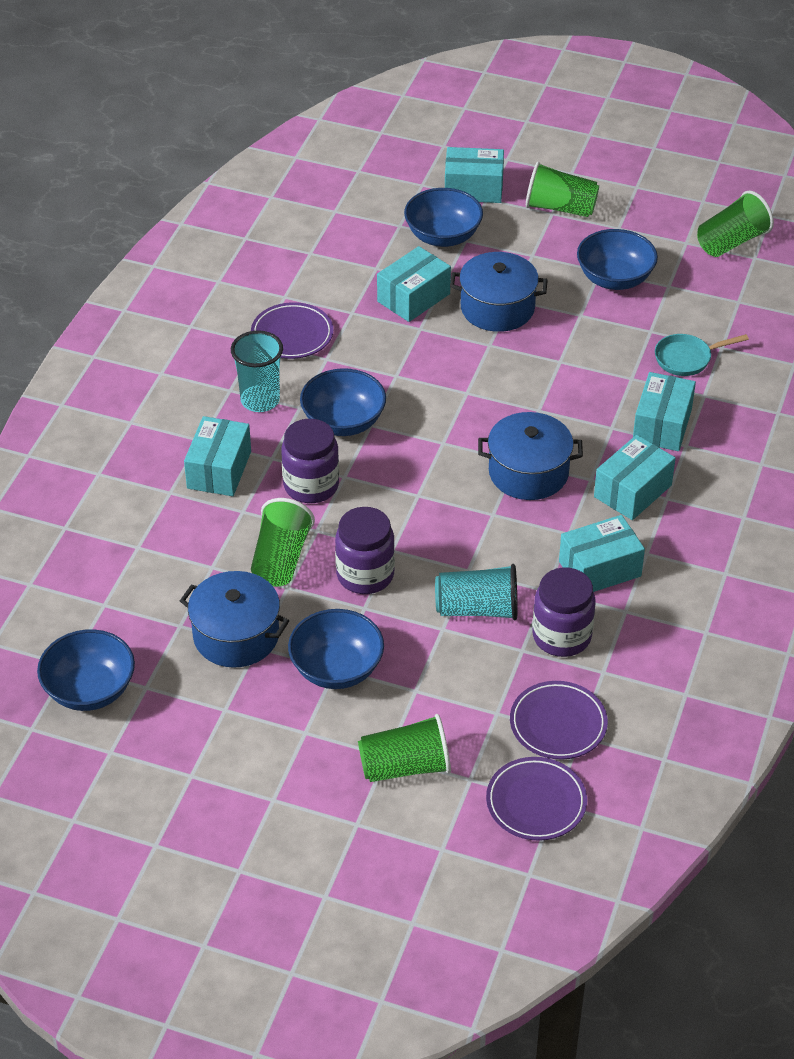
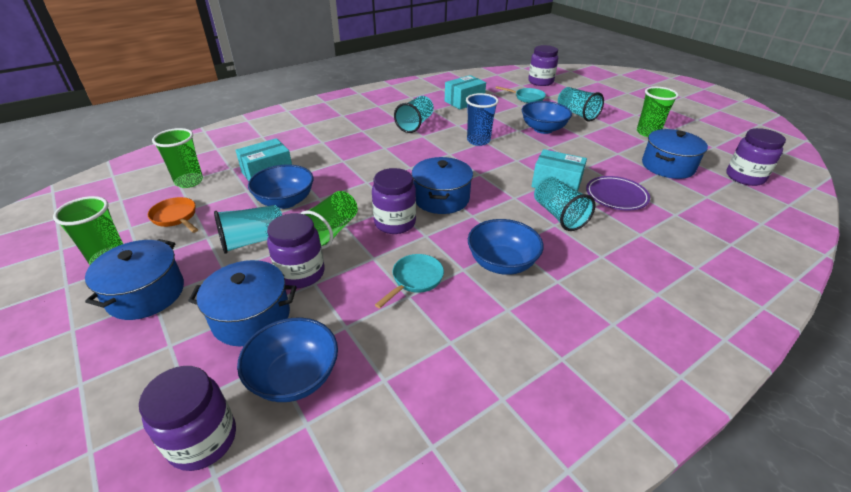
blue bowl: 5 -> 4
blue cup: 0 -> 1
blue pot: 3 -> 4
orange pan: 0 -> 1
purple jar: 3 -> 5
purple plate: 3 -> 1
turquoise box: 6 -> 3
turquoise cup: 2 -> 4
turquoise pan: 1 -> 2

